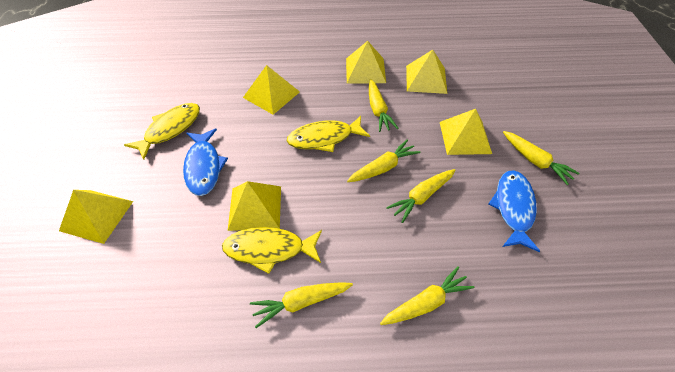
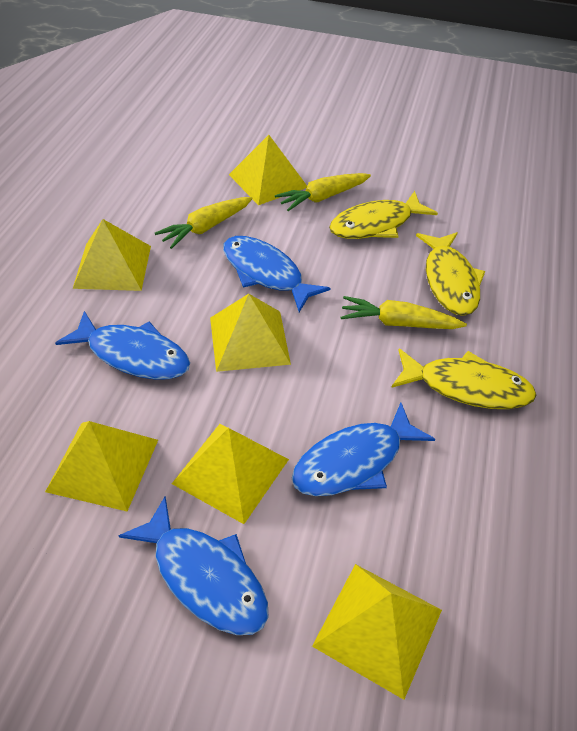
blue fish: 2 -> 4
yellow carrot: 6 -> 3

